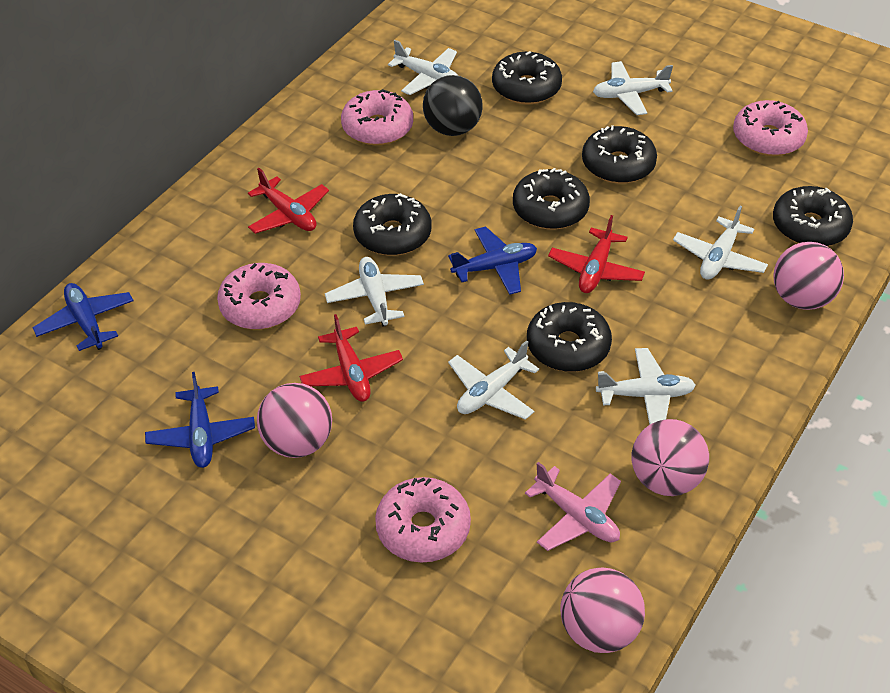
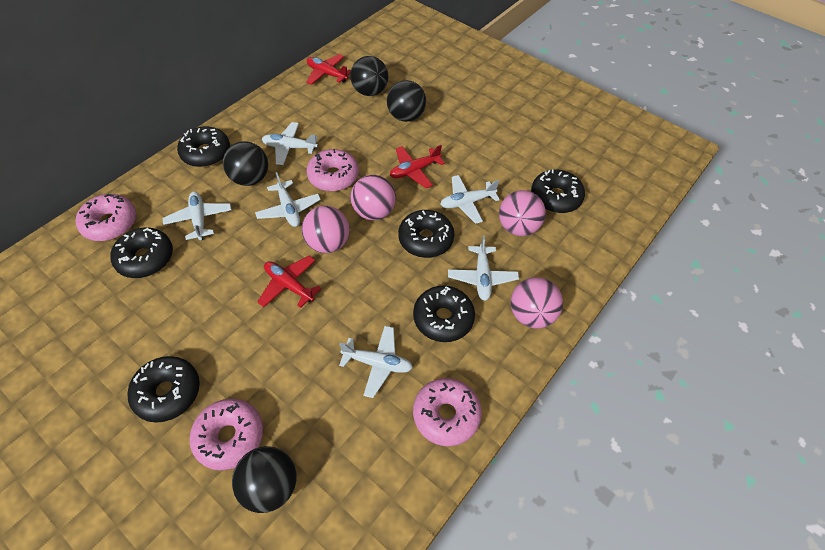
black ball: 1 -> 4
blue plane: 3 -> 0
pink plane: 1 -> 0

